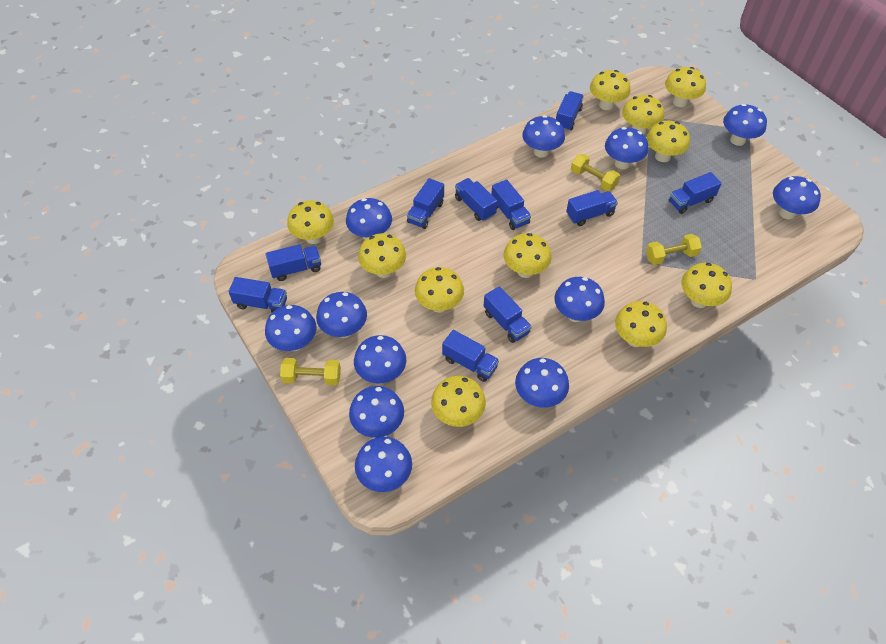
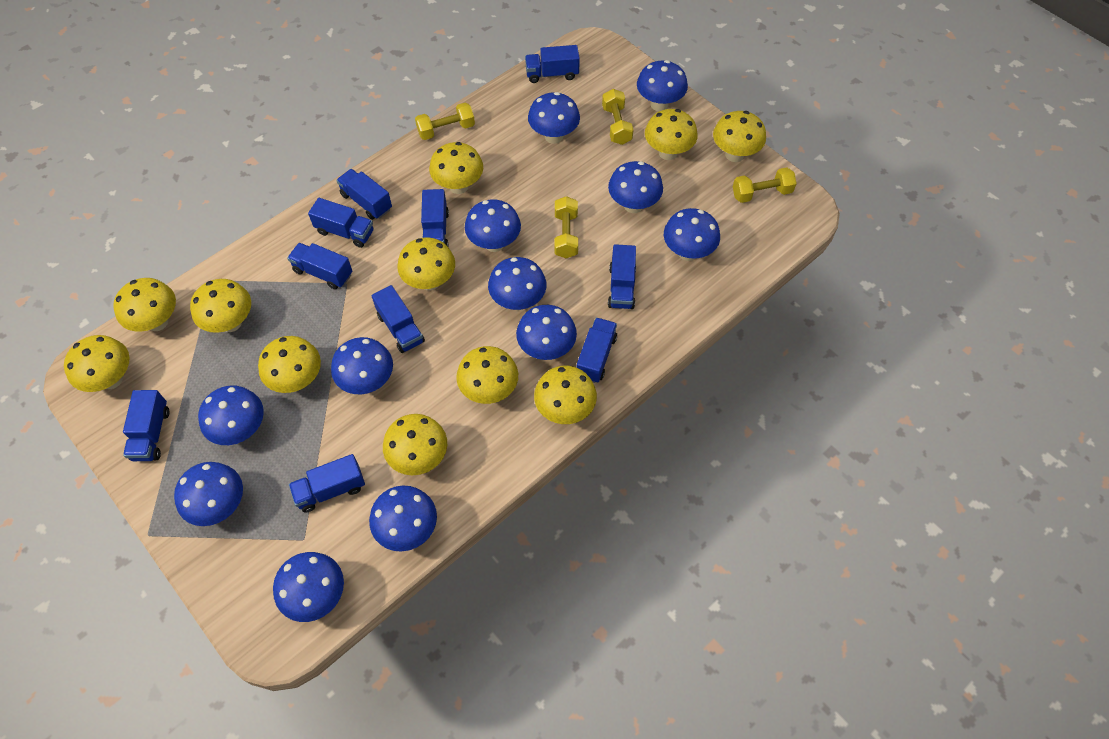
yellow dumbbell: 3 -> 4

